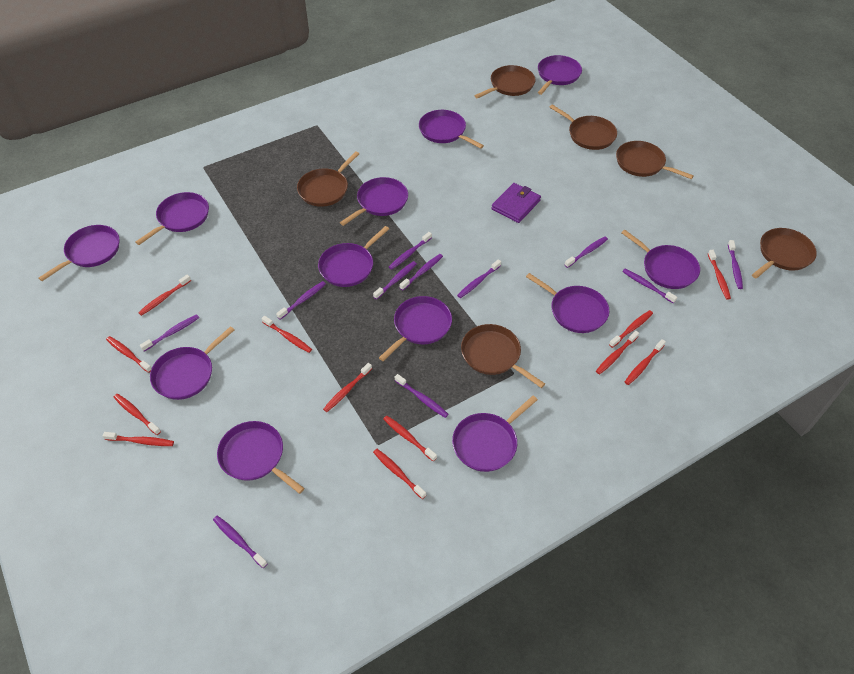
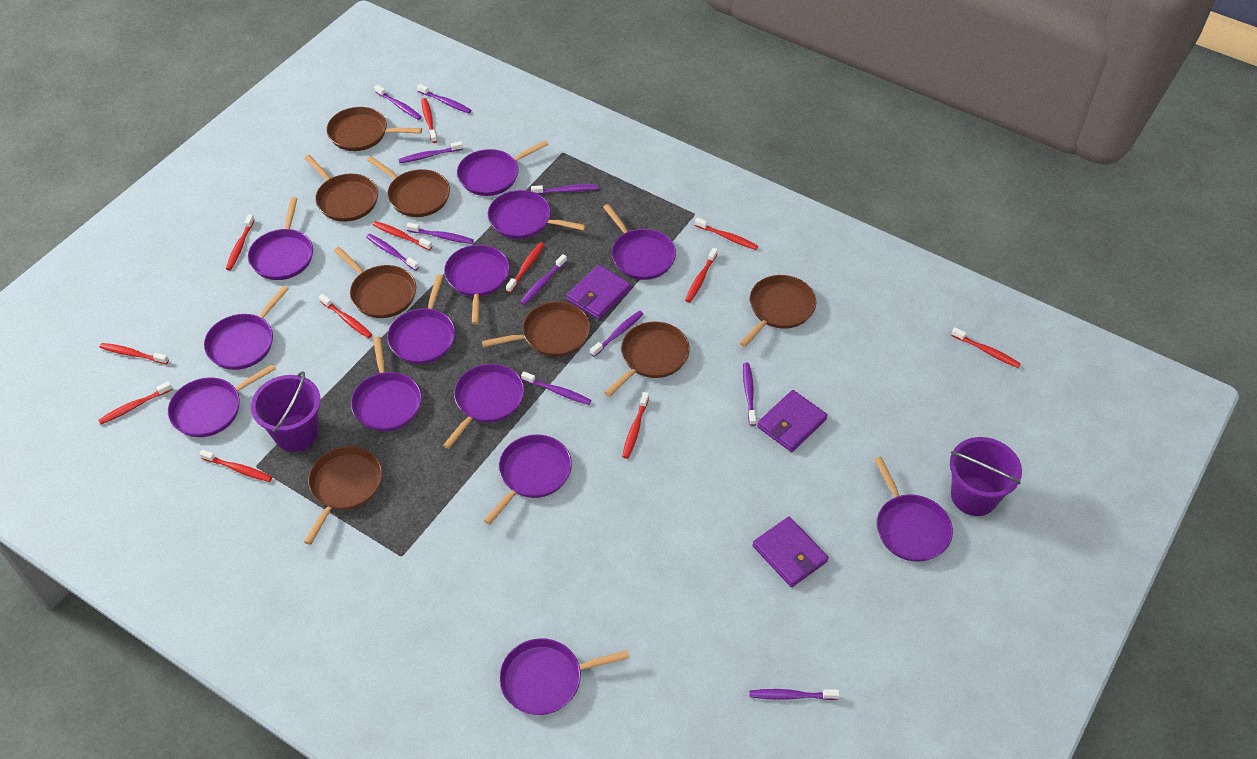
brown pan: 6 -> 8
purple bucket: 0 -> 2
purple pan: 12 -> 13
purple wallet: 1 -> 3

